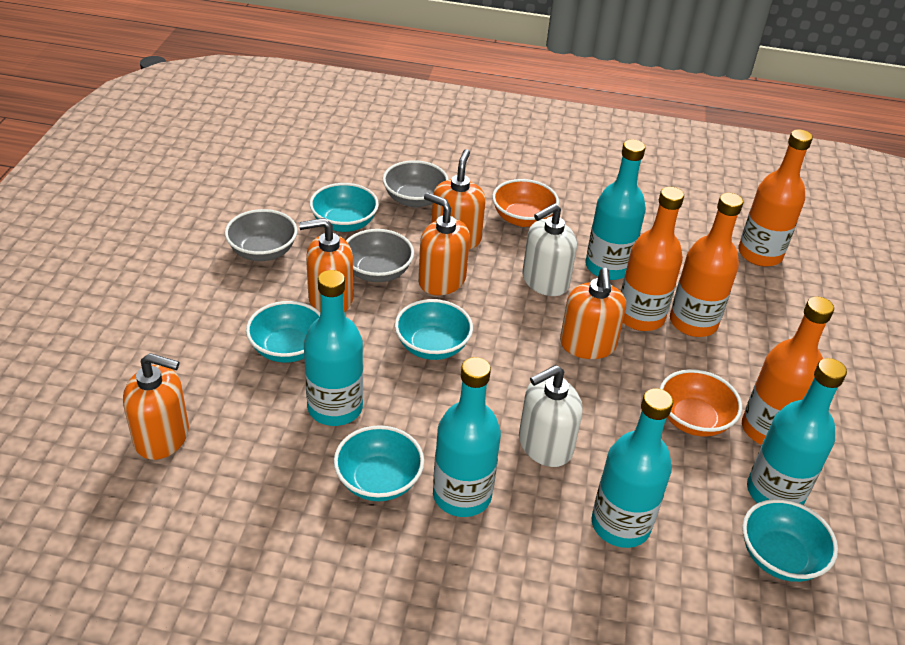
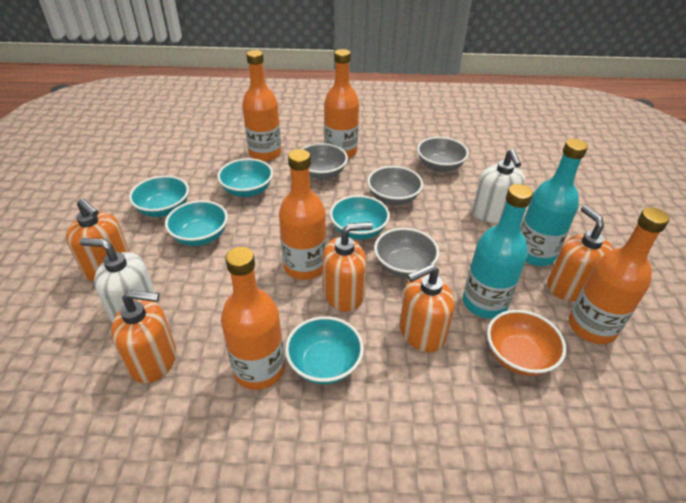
grey bowl: 3 -> 4
orange bottle: 4 -> 5
orange bowl: 2 -> 1
turquoise bottle: 5 -> 2

